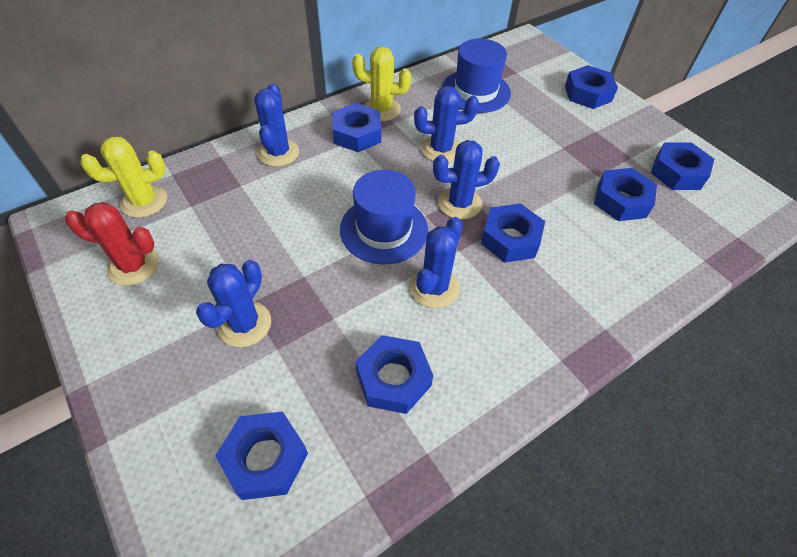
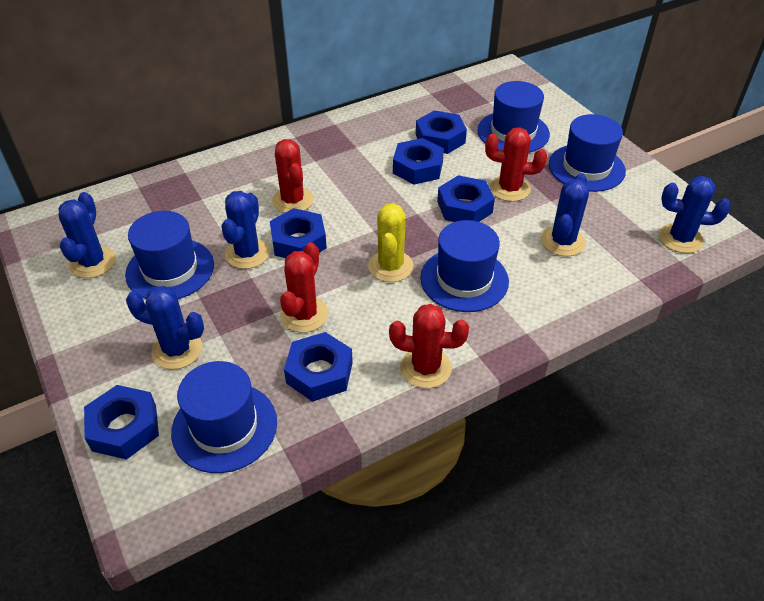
blue hat: 2 -> 5
blue nut: 7 -> 6
red cactus: 1 -> 4
yellow cactus: 2 -> 1

